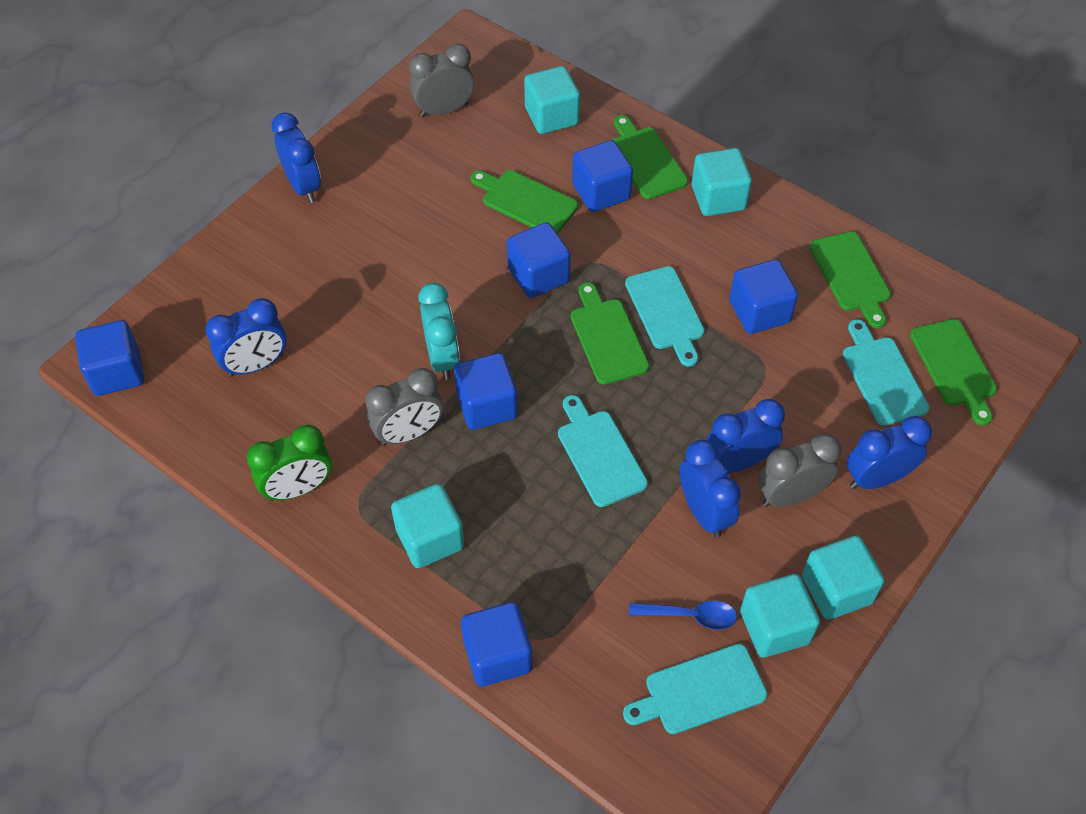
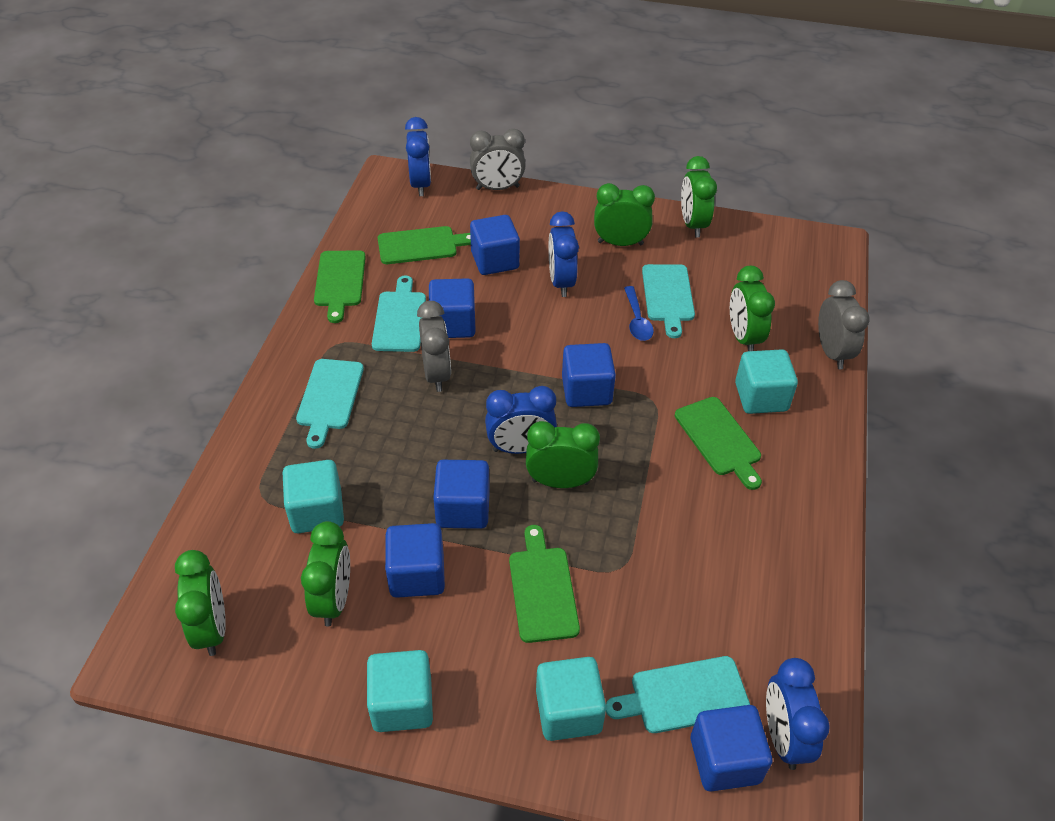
blue clock: 5 -> 4
green clock: 1 -> 6
green cutting board: 5 -> 4
turquoise clock: 1 -> 0
turquoise cube: 5 -> 4

